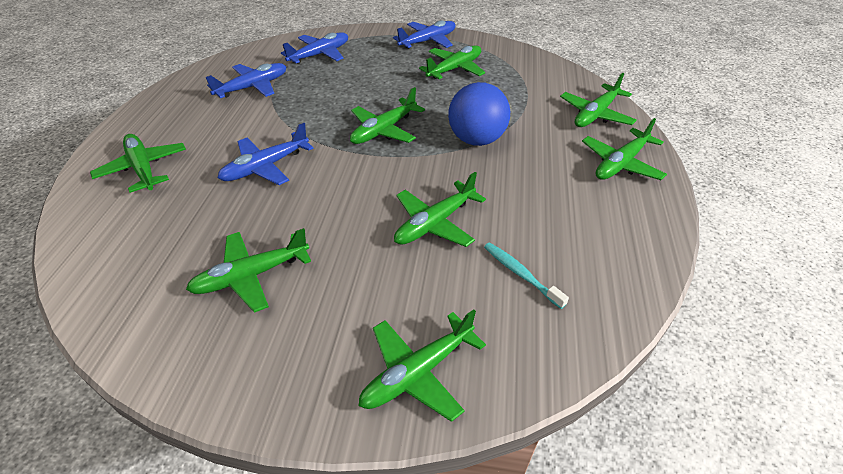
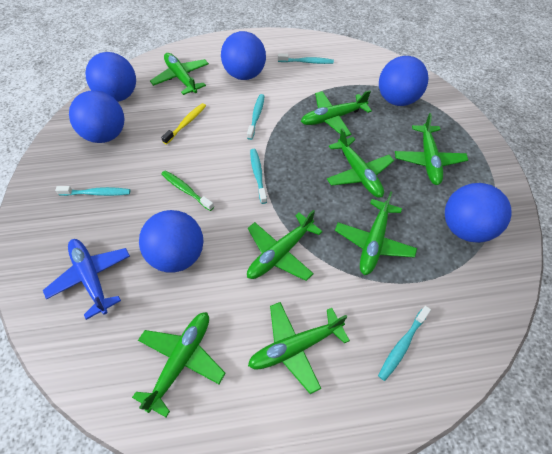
blue ball: 1 -> 6
blue plane: 4 -> 1
green toothbrush: 0 -> 1
turquoise toothbrush: 1 -> 5
yellow toothbrush: 0 -> 1

